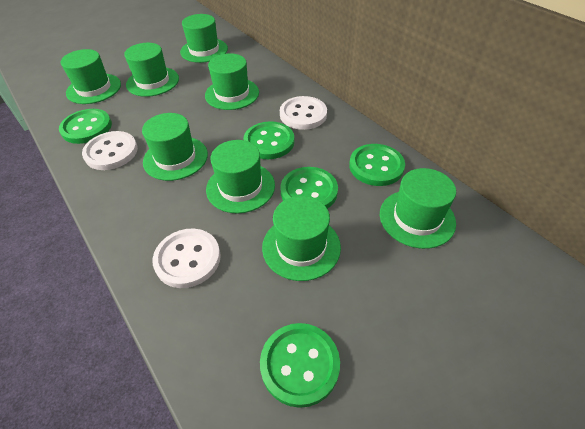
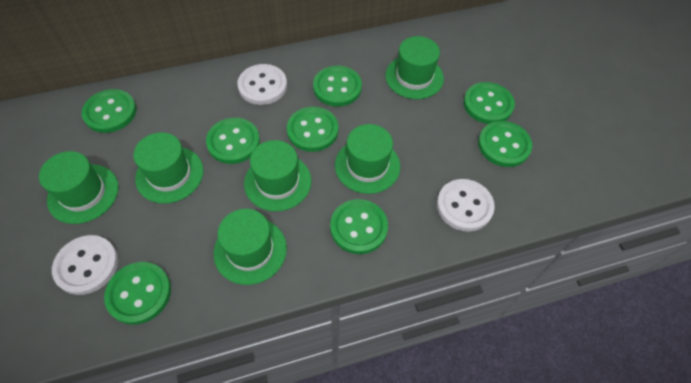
green button: 5 -> 8
green hat: 8 -> 6

